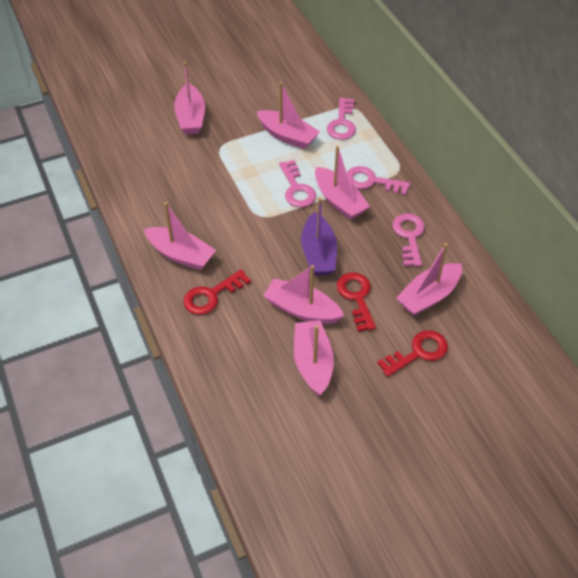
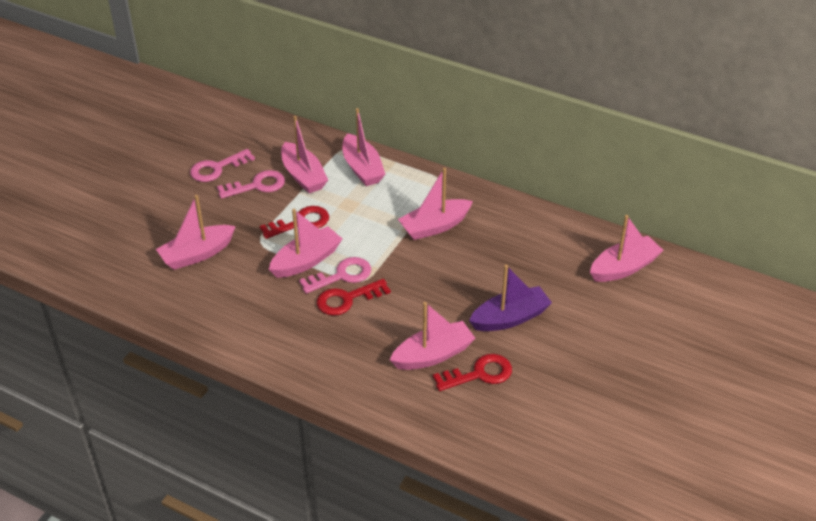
pink key: 4 -> 3

